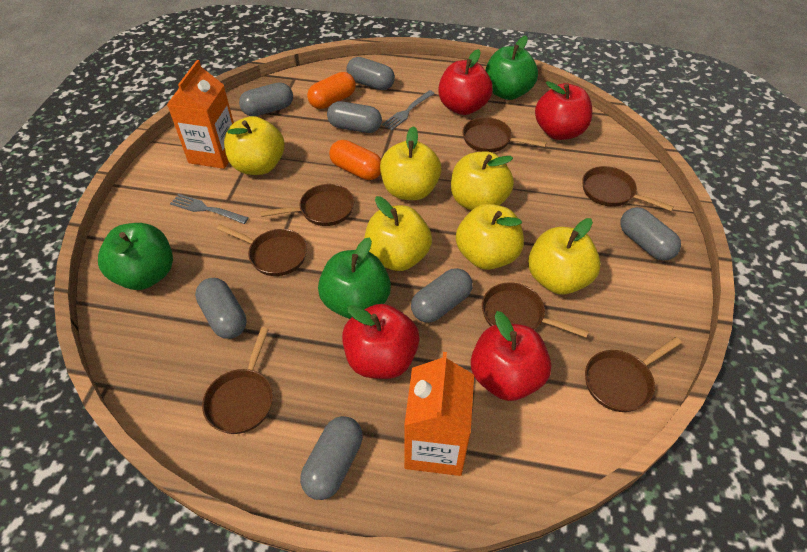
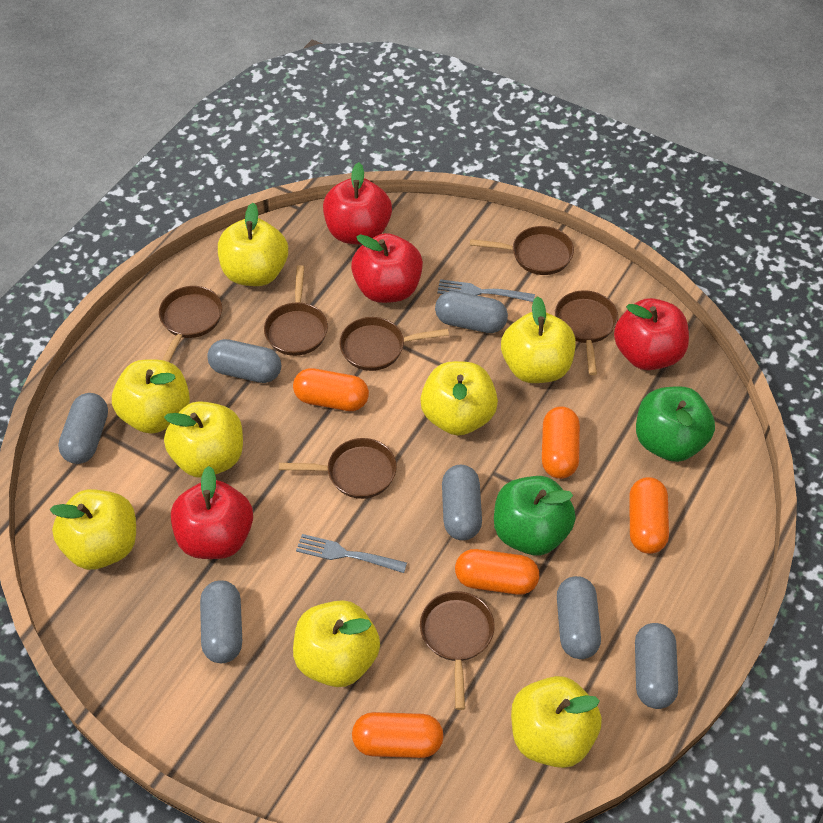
green apple: 3 -> 2
orange capsule: 2 -> 5
orange carton: 2 -> 0
yellow apple: 6 -> 8

